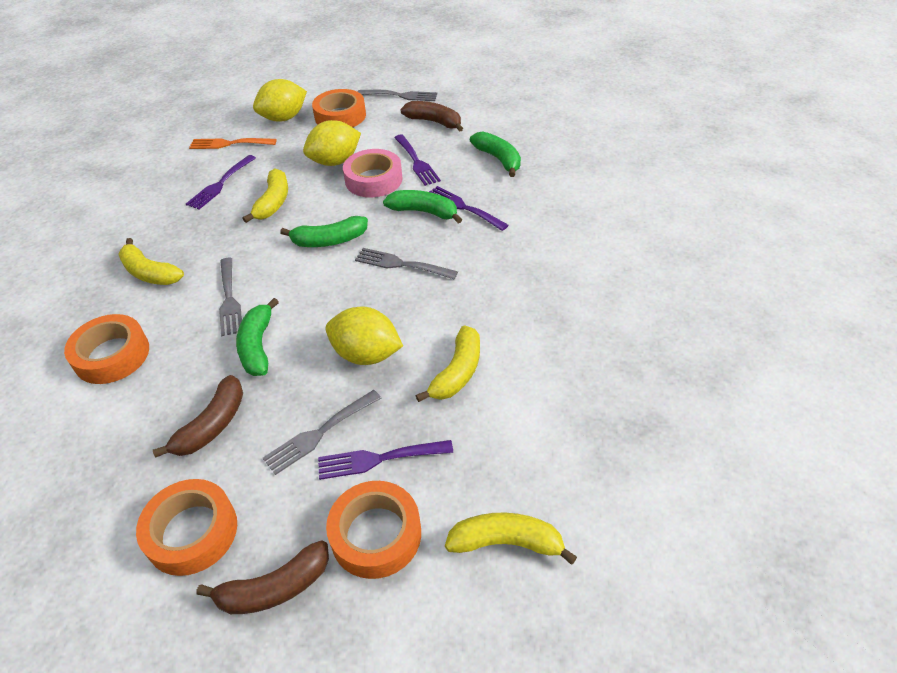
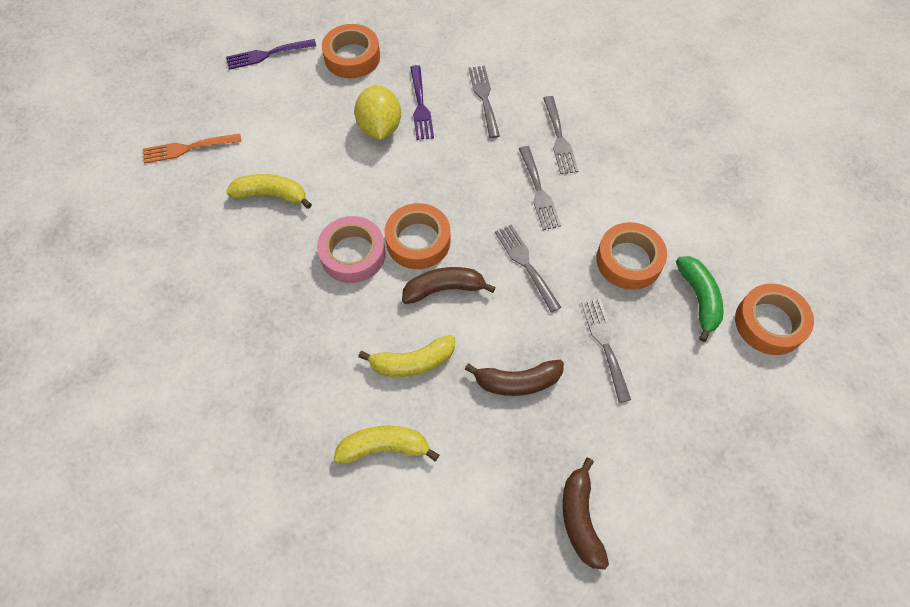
green banana: 4 -> 1
grey fork: 4 -> 5
purple fork: 4 -> 2
yellow banana: 4 -> 3
yellow lemon: 3 -> 1

